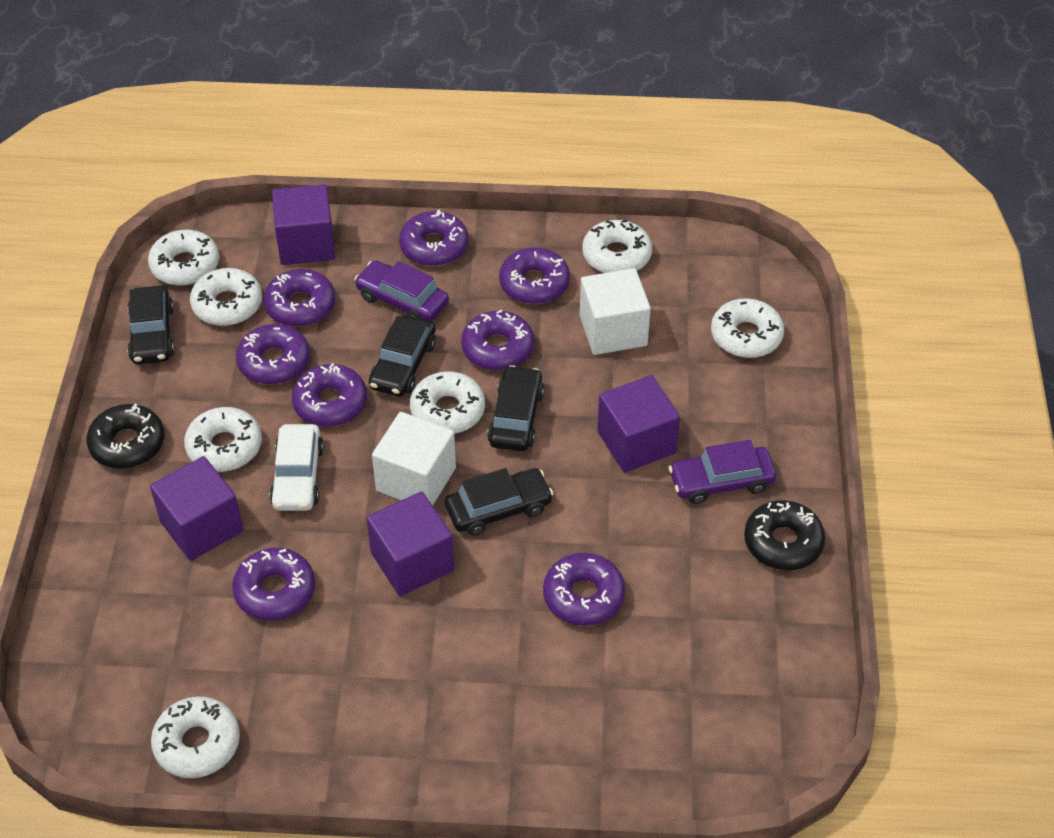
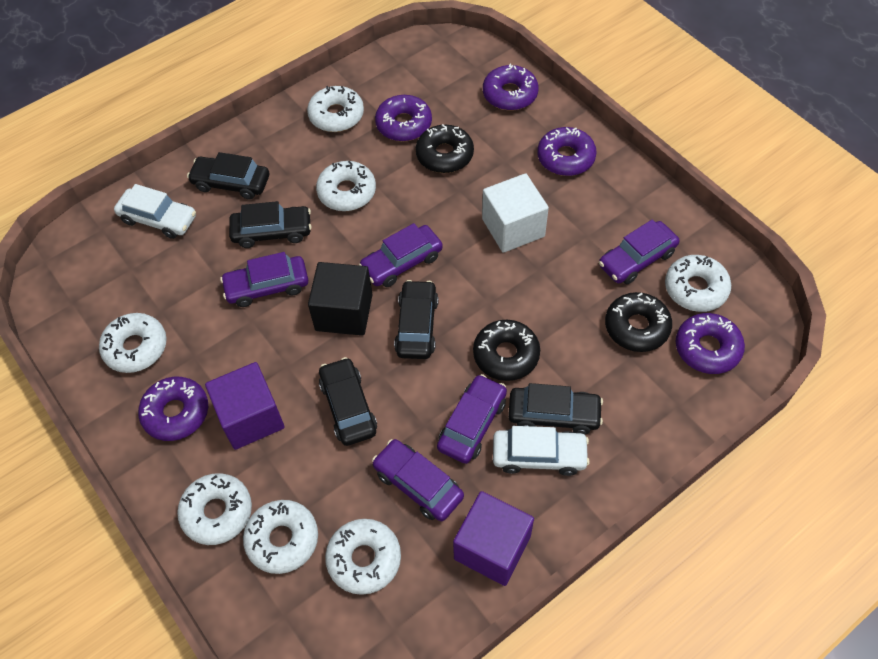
black car: 4 -> 5
black cube: 0 -> 1
black donut: 2 -> 3
purple car: 2 -> 5
purple cube: 4 -> 2
purple donut: 8 -> 5
white car: 1 -> 2
white cube: 2 -> 1

